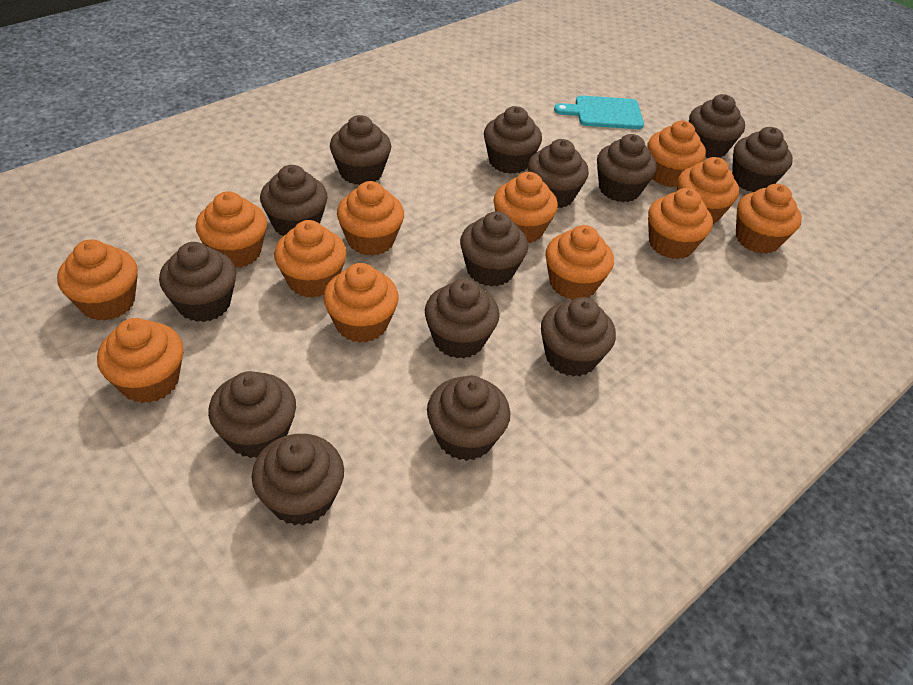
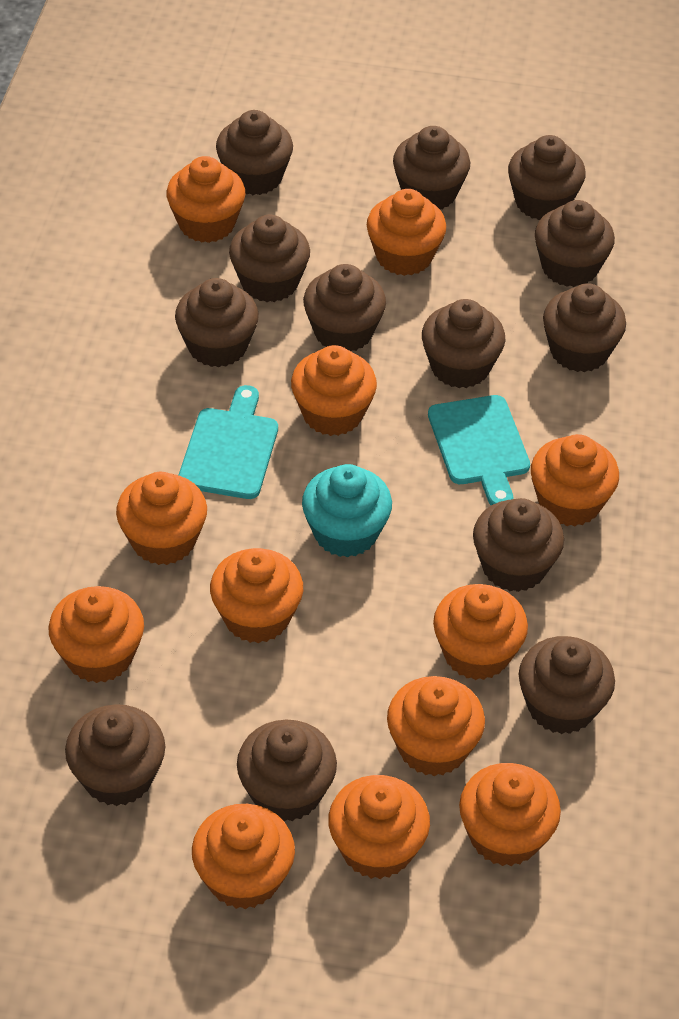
brown cupcake: 14 -> 13
turquoise cupcake: 0 -> 1
turquoise cutting board: 1 -> 2

